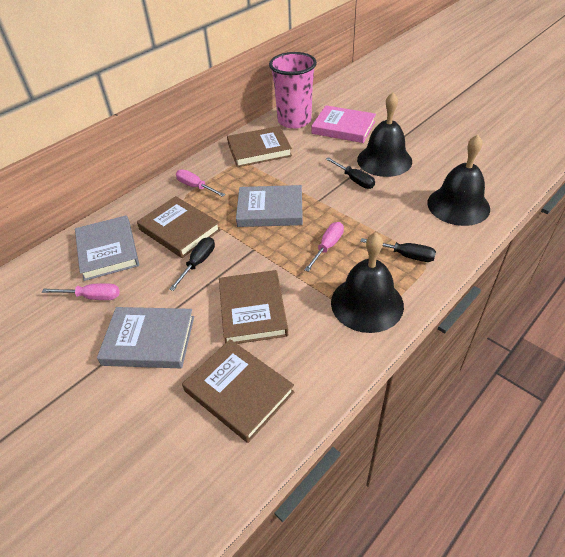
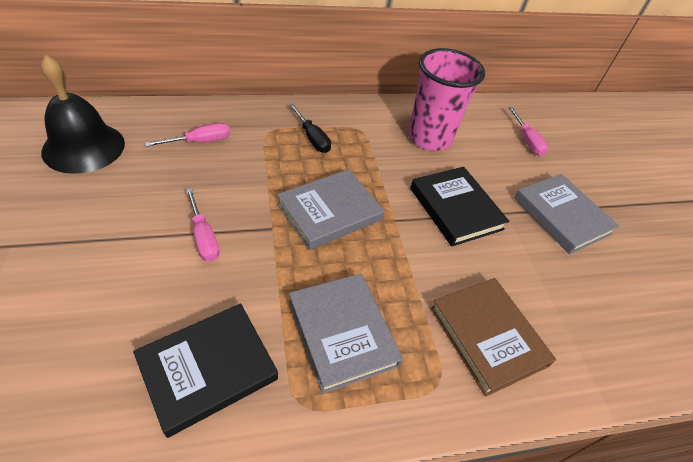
black bell: 3 -> 1
black book: 0 -> 2
black screwdriver: 3 -> 1
brown book: 4 -> 1
pink book: 1 -> 0

